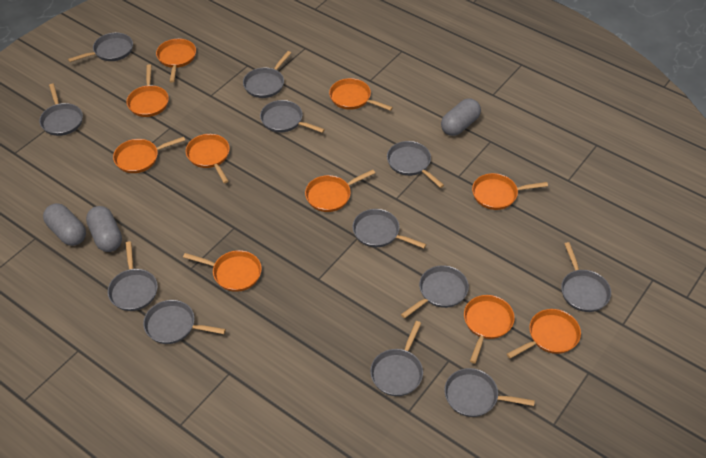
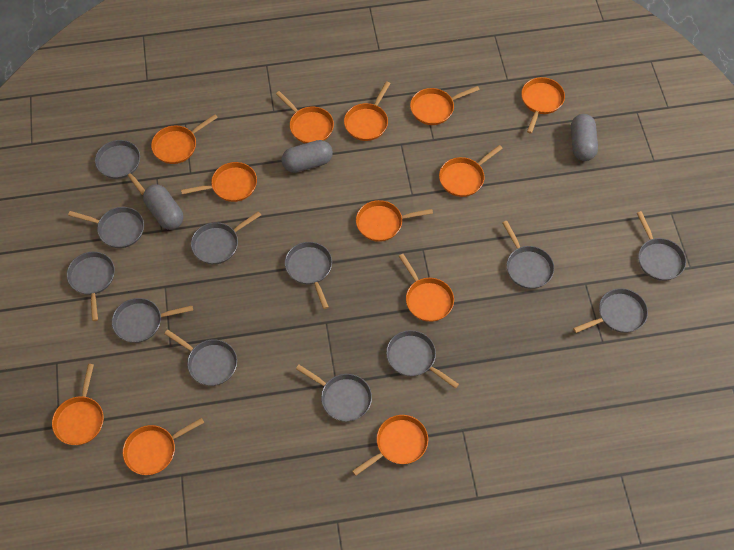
orange pan: 10 -> 12

